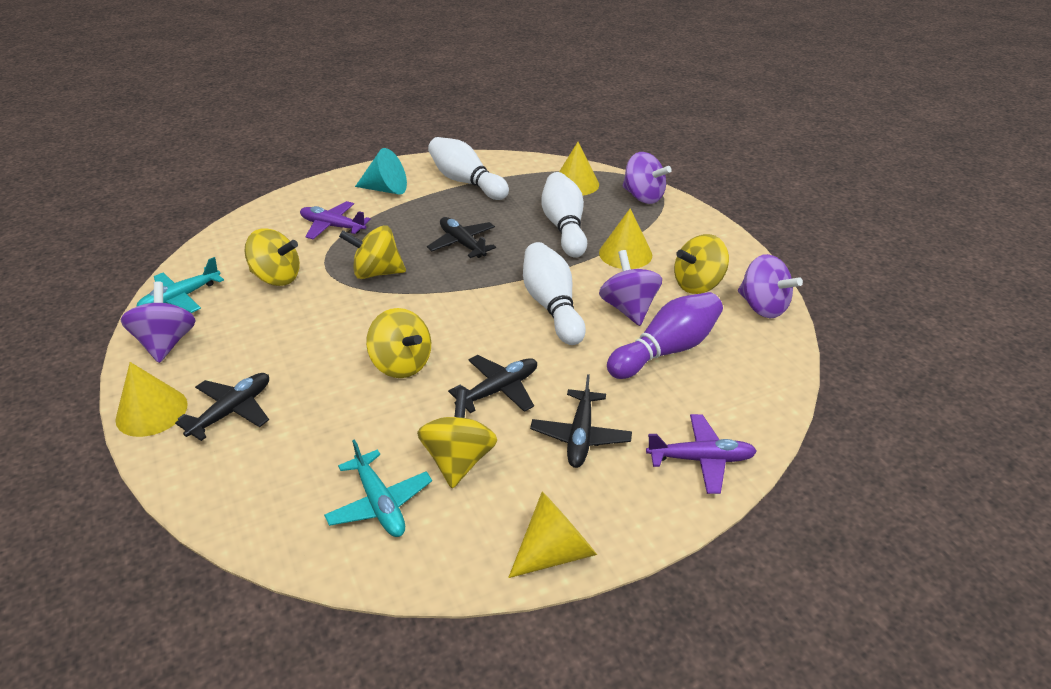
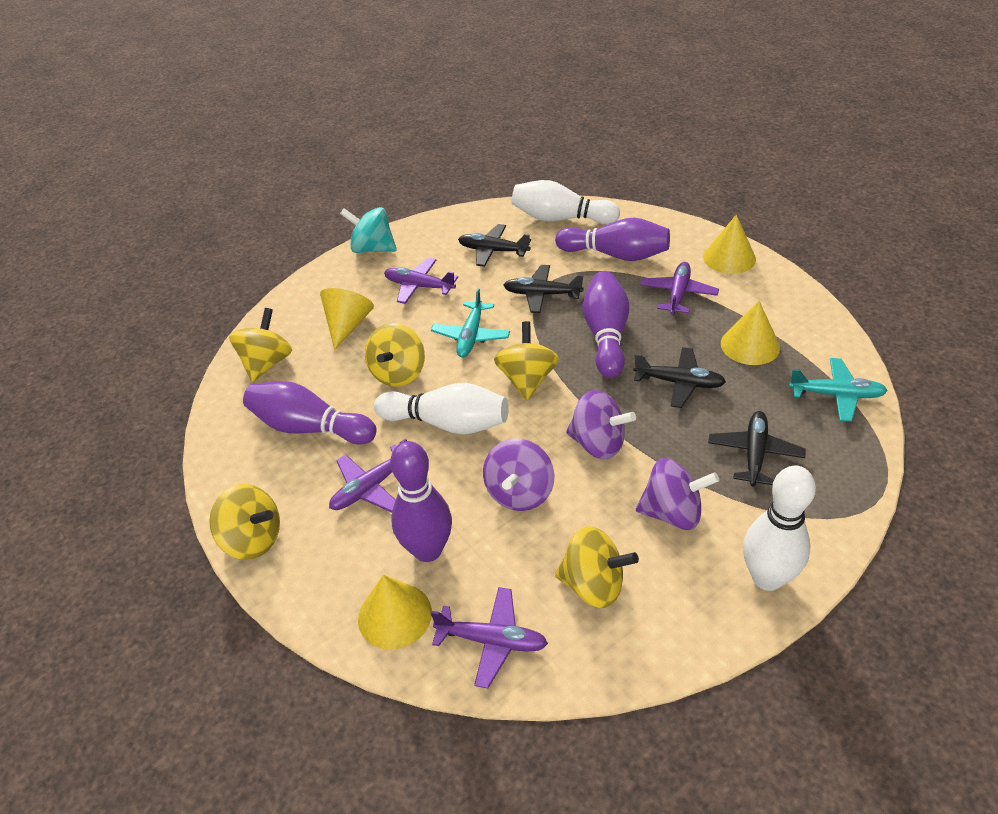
purple bowling pin: 1 -> 4
purple plane: 2 -> 4
purple spinning top: 4 -> 3
turquoise cone: 1 -> 0
turquoise spinning top: 0 -> 1

